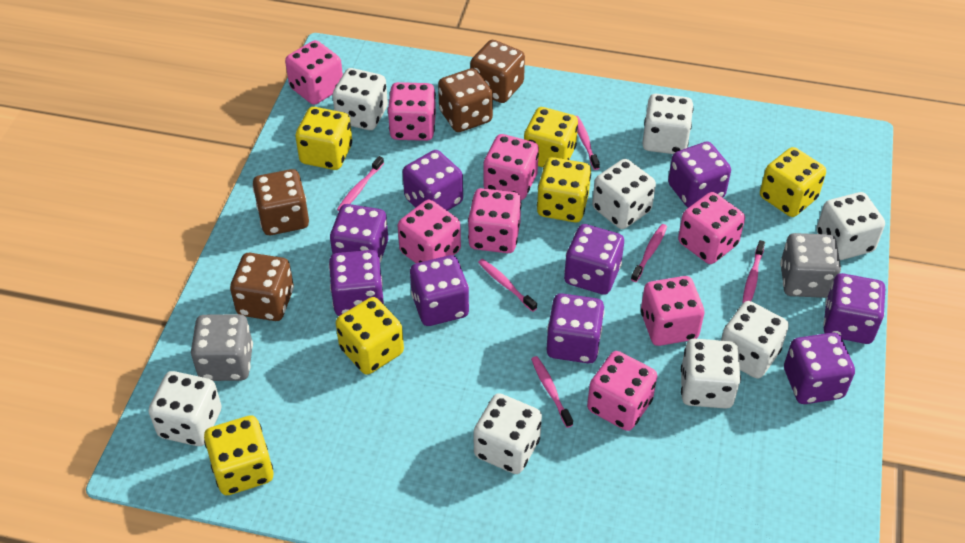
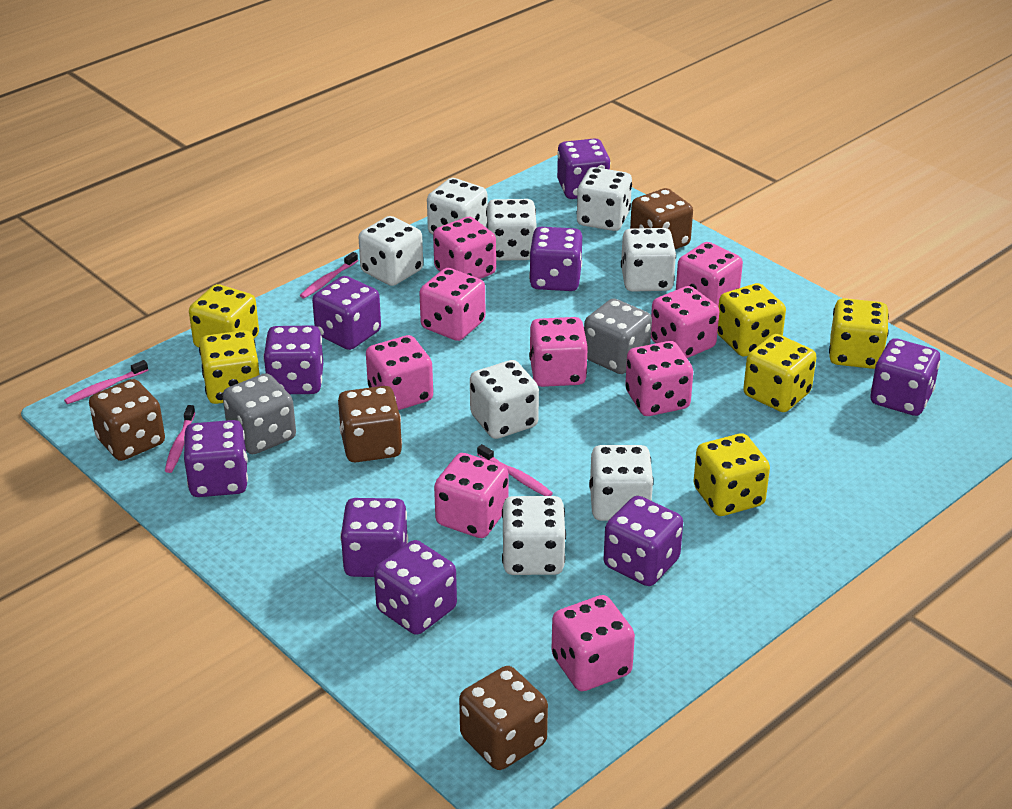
pink dice: 8 -> 9
pink toothbrush: 6 -> 4

